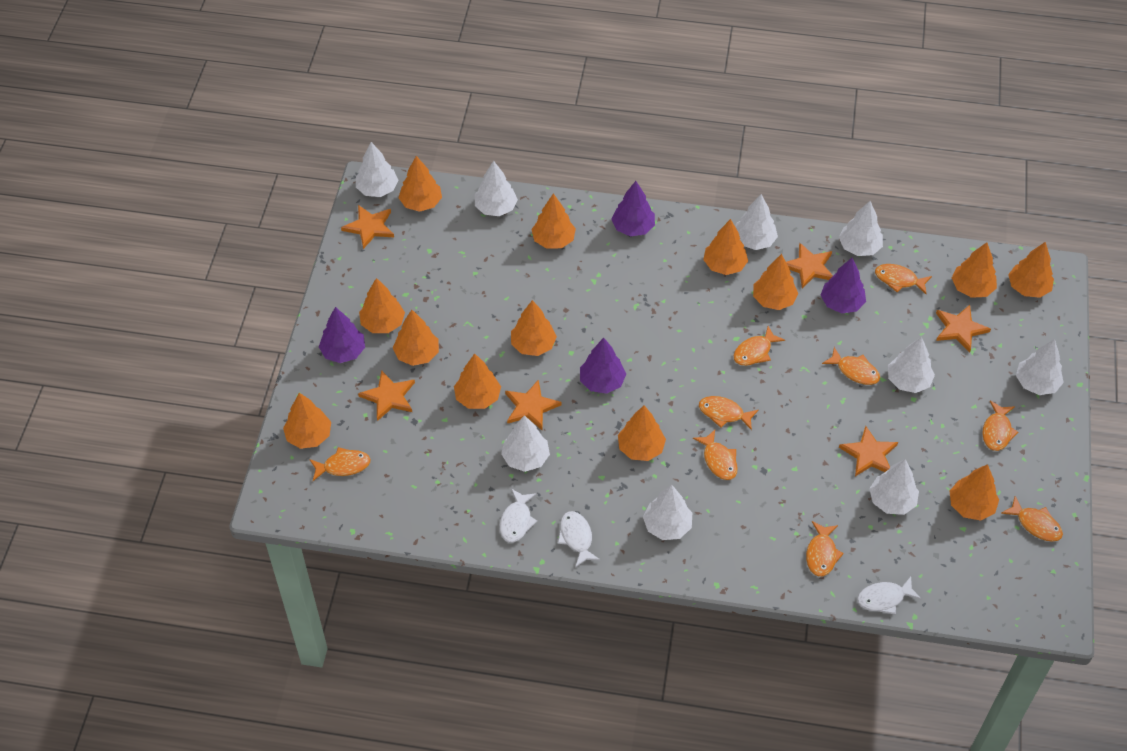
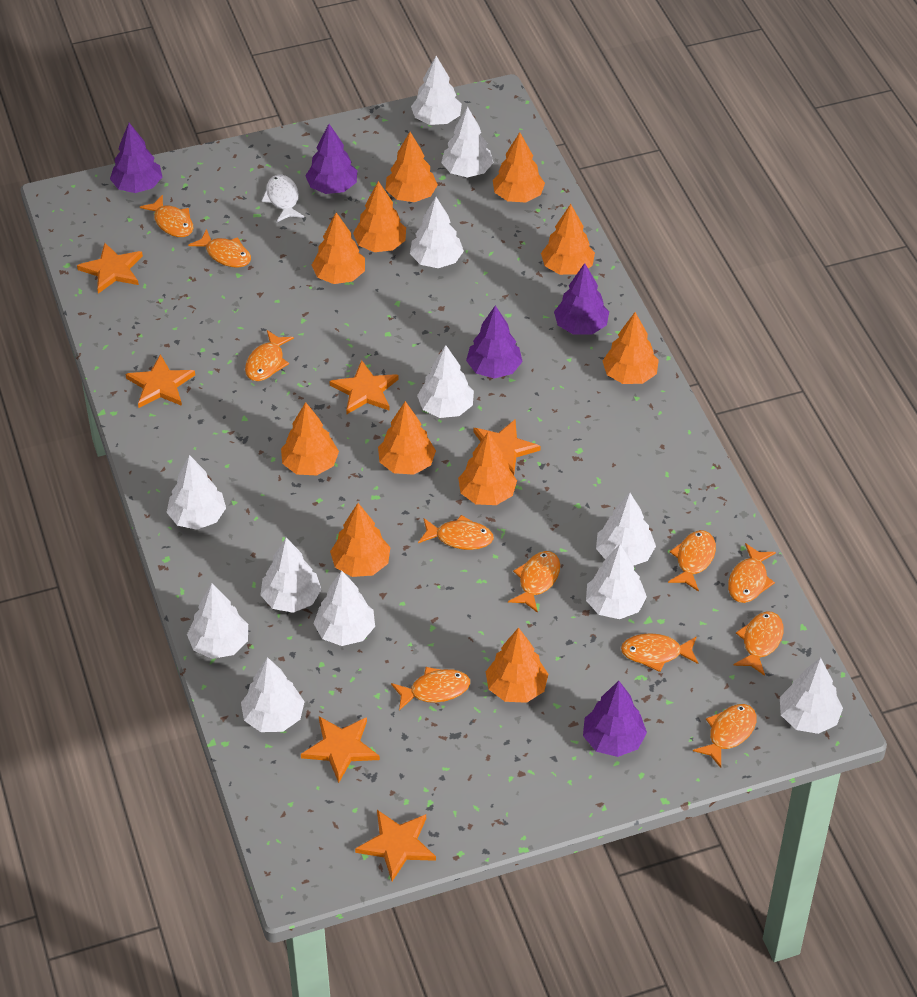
orange fish: 9 -> 11
orange tree: 13 -> 11
purple tree: 4 -> 5
white fish: 3 -> 1
white tree: 9 -> 12

